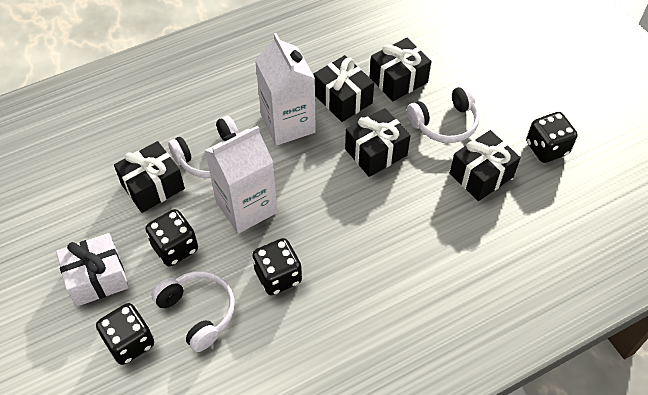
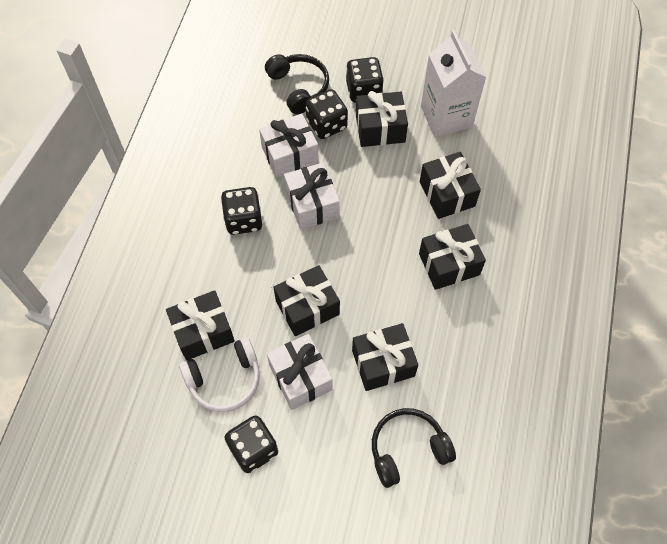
black gift: 5 -> 6
black headphones: 0 -> 2
white carton: 2 -> 1
white gift: 1 -> 3
white headphones: 3 -> 1

